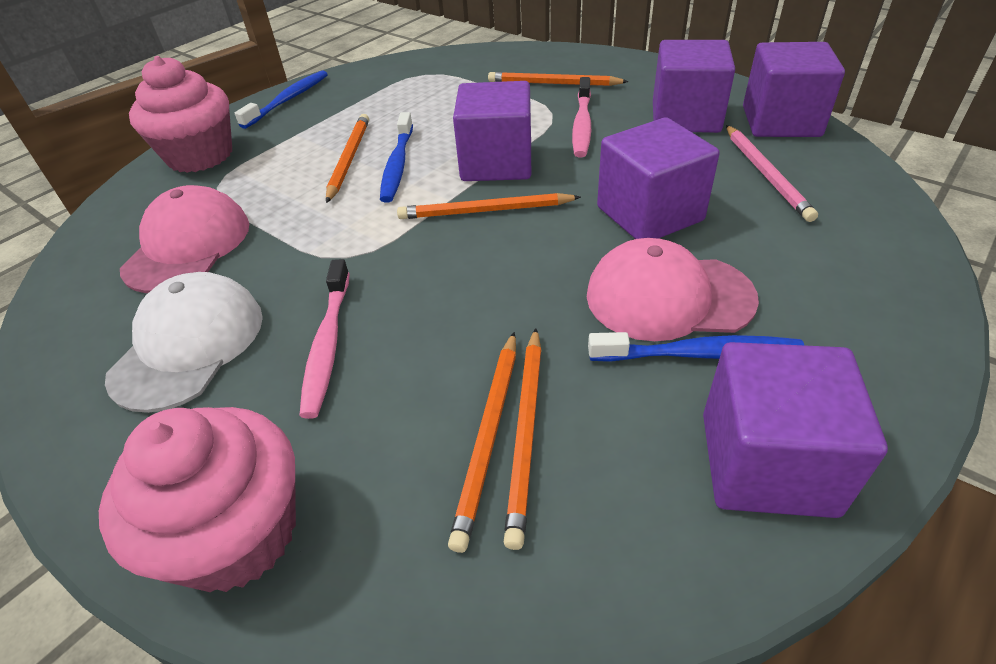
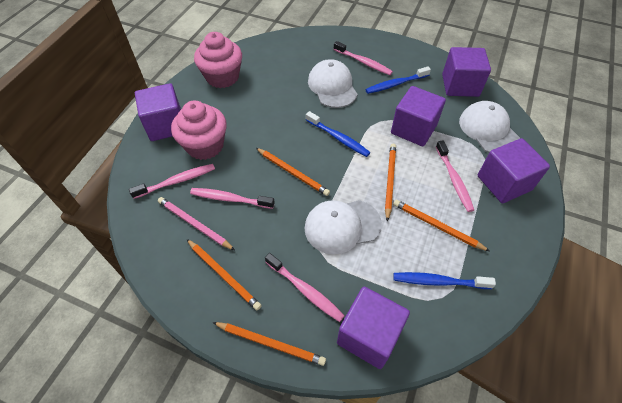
pink cap: 2 -> 0
pink toothbrush: 2 -> 5
white cap: 1 -> 3

